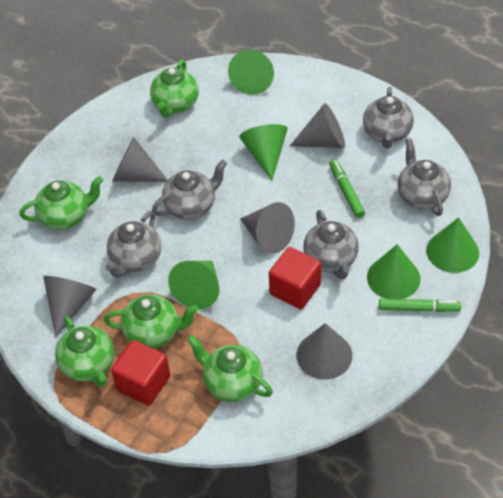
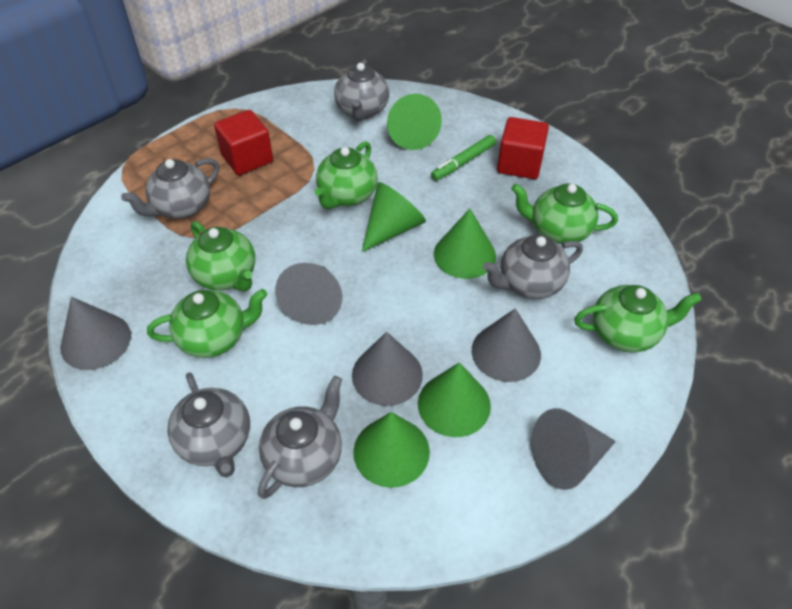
green marker: 2 -> 1

